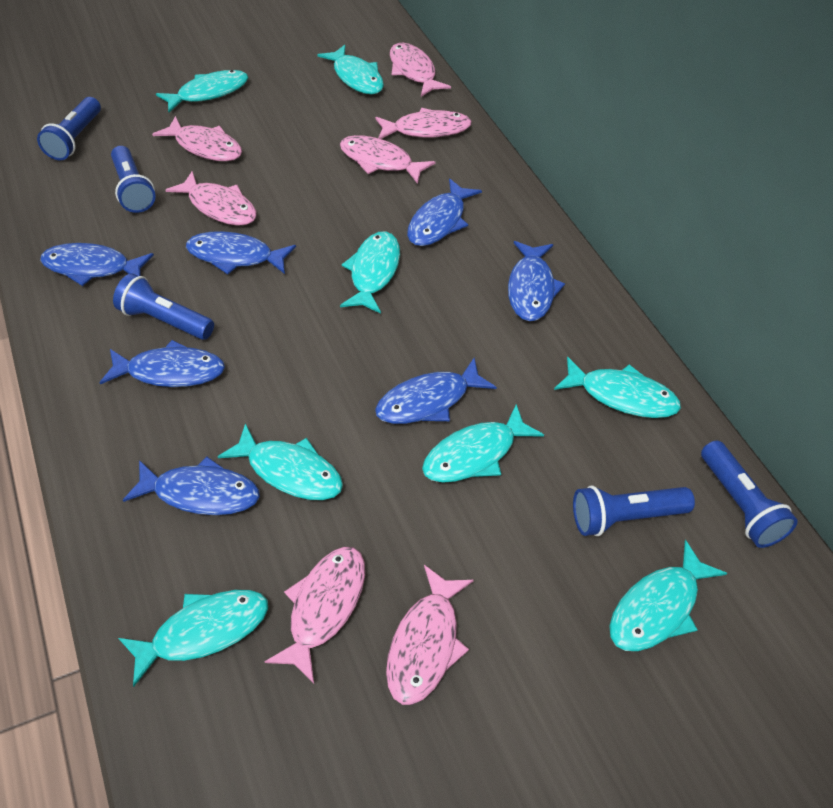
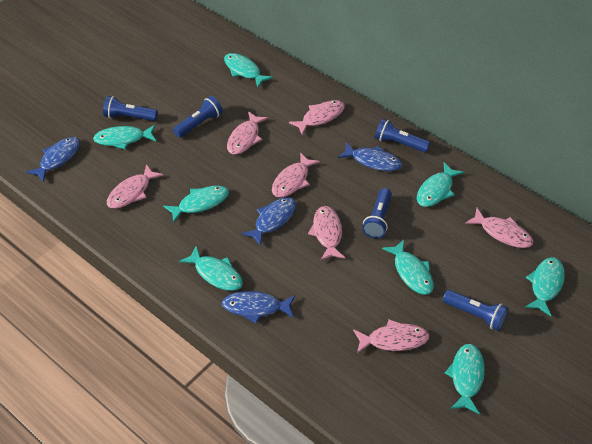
blue fish: 7 -> 4

